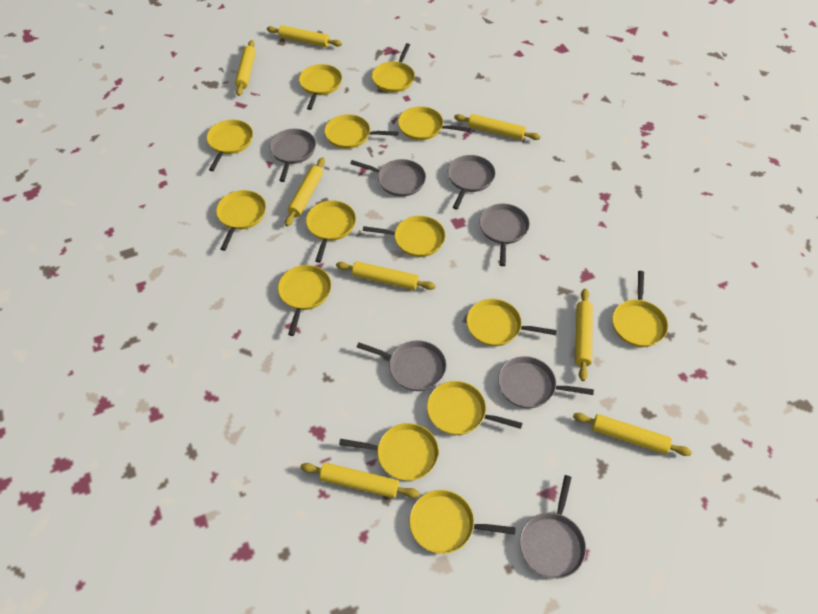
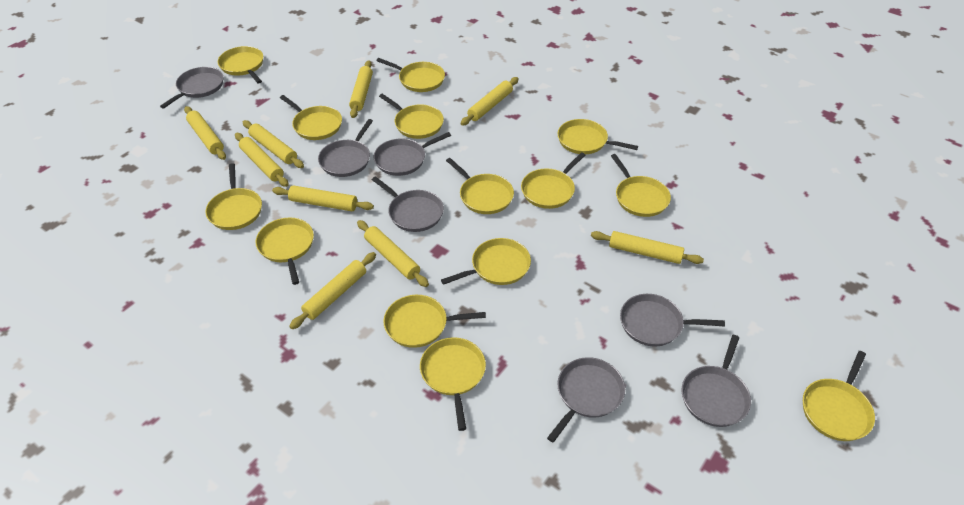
yellow rolling pin: 8 -> 9

